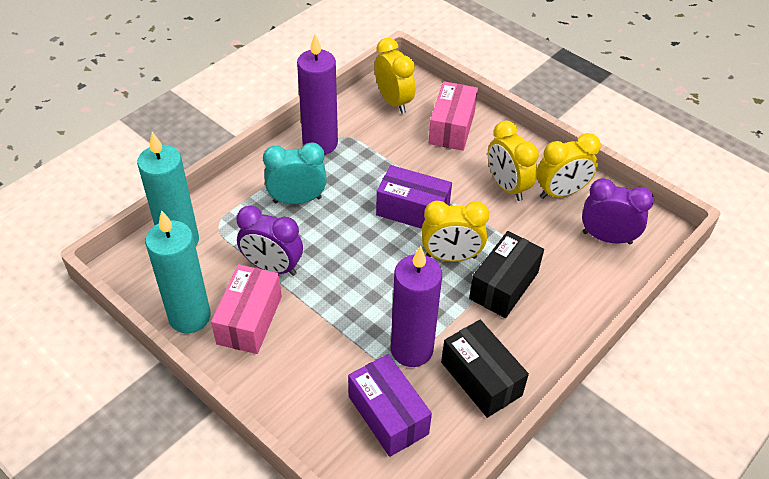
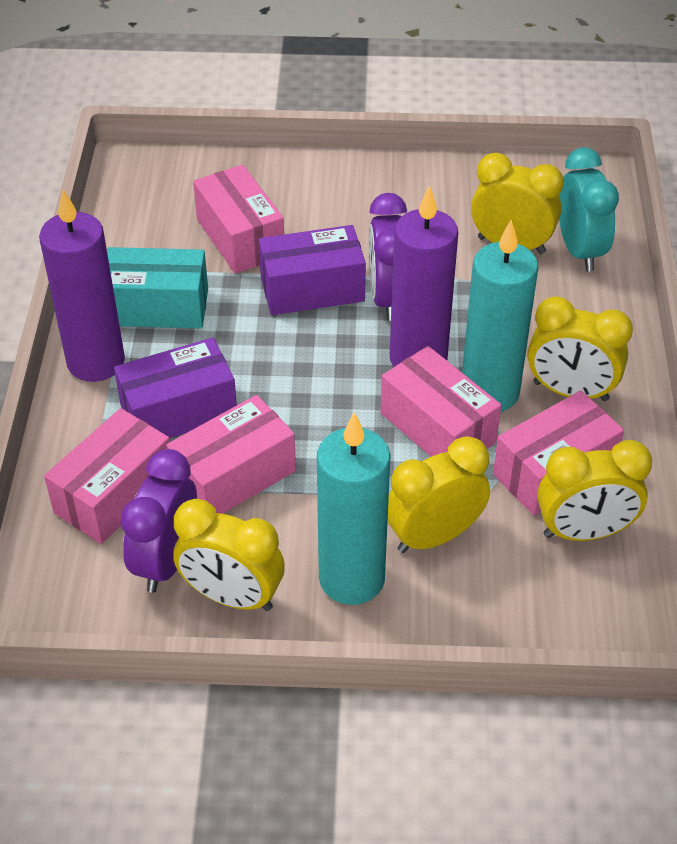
black box: 2 -> 0
pink box: 2 -> 5
turquoise box: 0 -> 1
yellow clock: 4 -> 5

